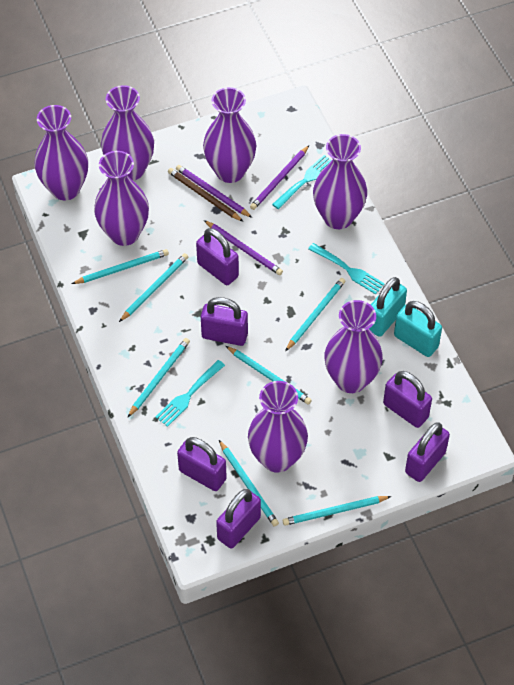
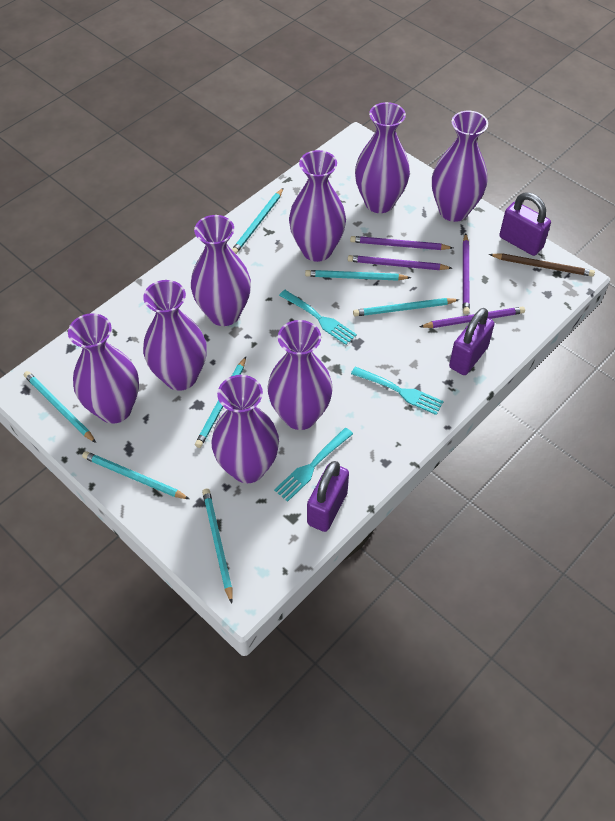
purple padlock: 6 -> 3
purple pencil: 3 -> 4
purple vase: 7 -> 8
turquoise padlock: 2 -> 0

